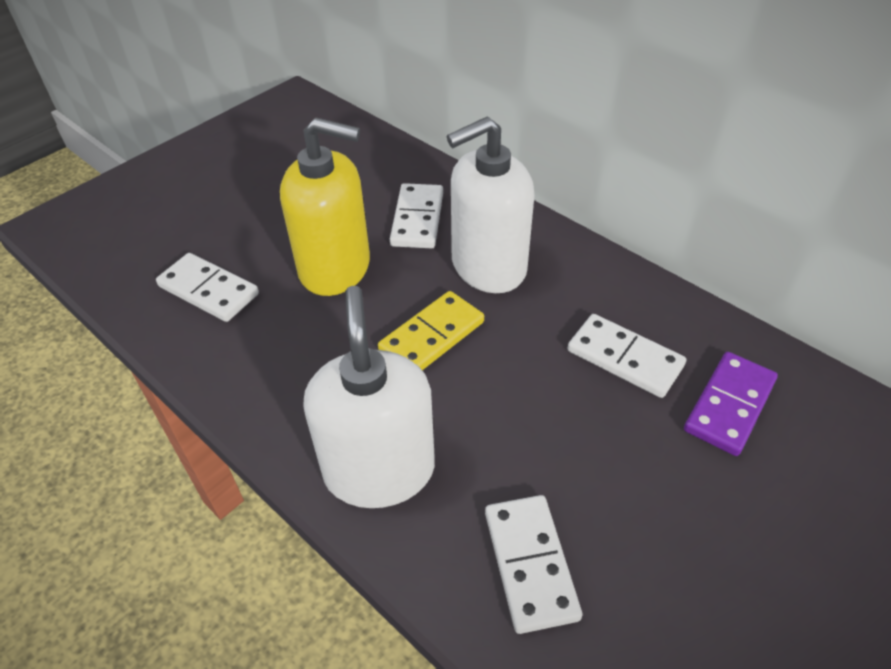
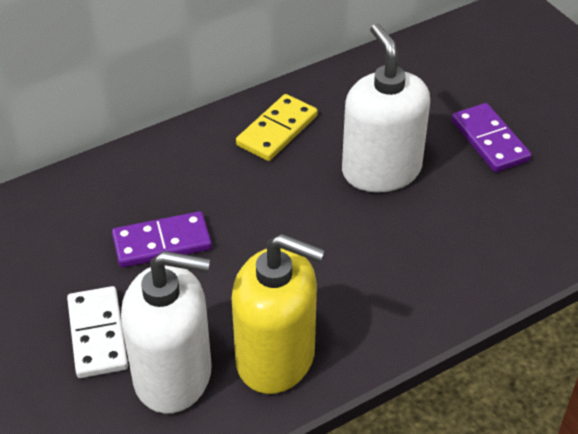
purple domino: 1 -> 2
white domino: 4 -> 1

